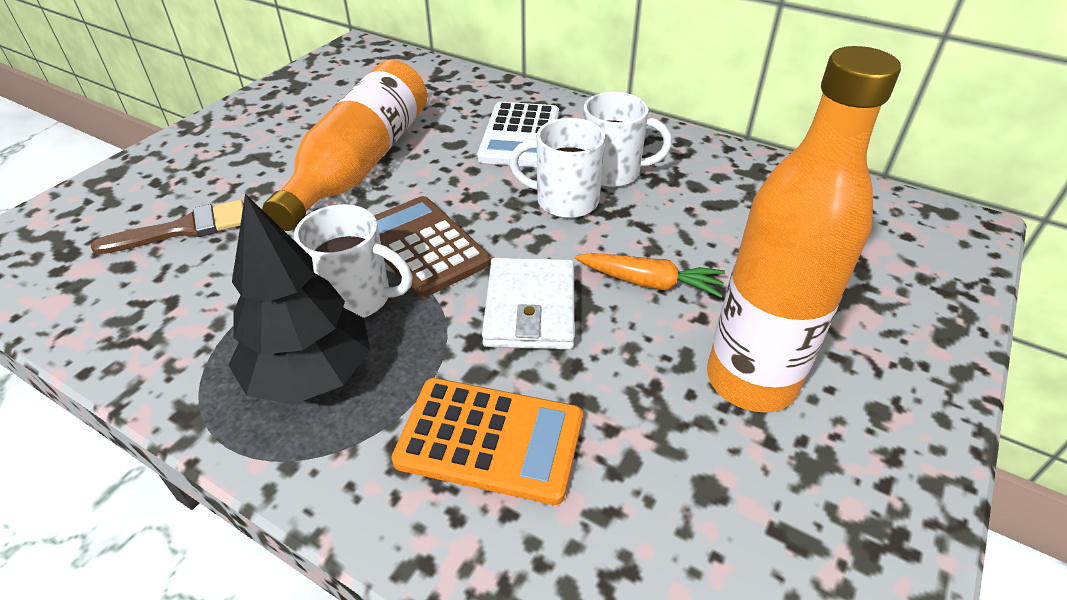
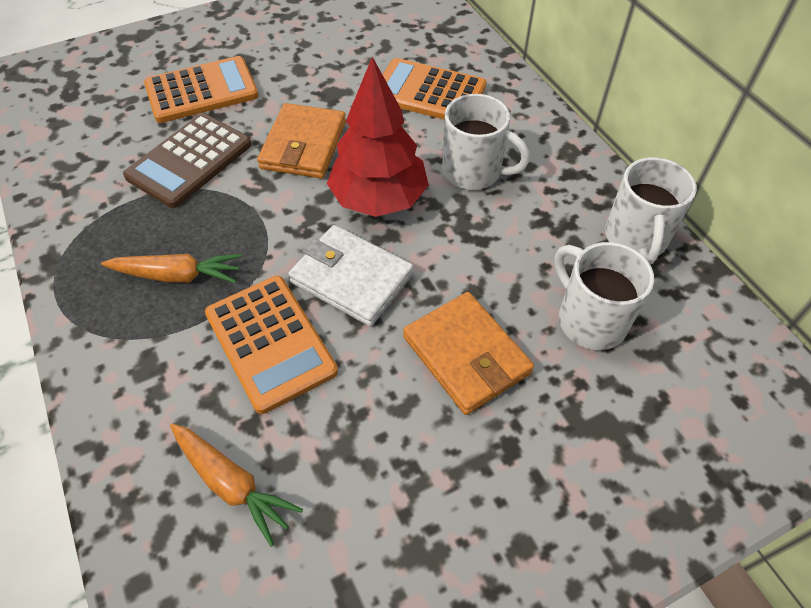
black tree: 1 -> 0
brown brush: 1 -> 0
orange bottle: 2 -> 0
orange calculator: 1 -> 3
orange carrot: 1 -> 2
orange wallet: 0 -> 2
red tree: 0 -> 1
white calculator: 1 -> 0

